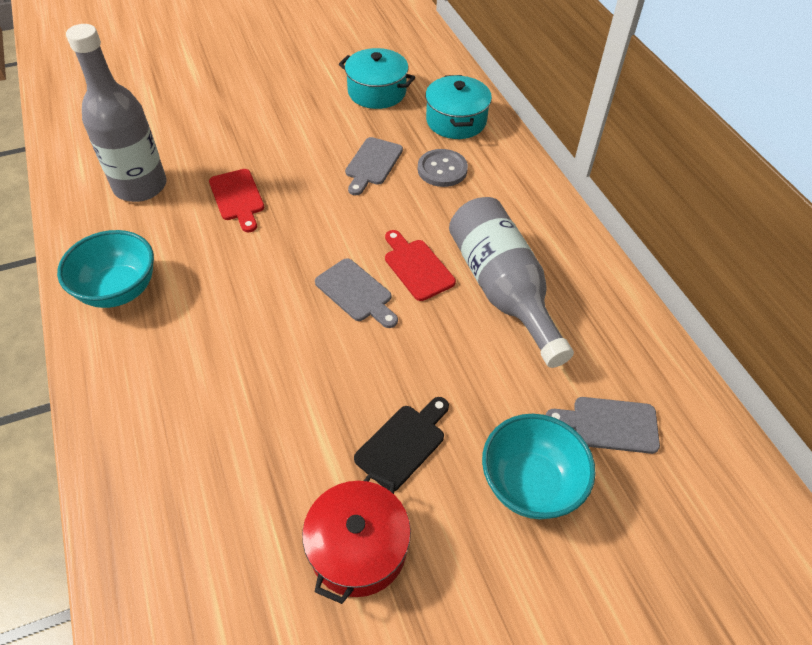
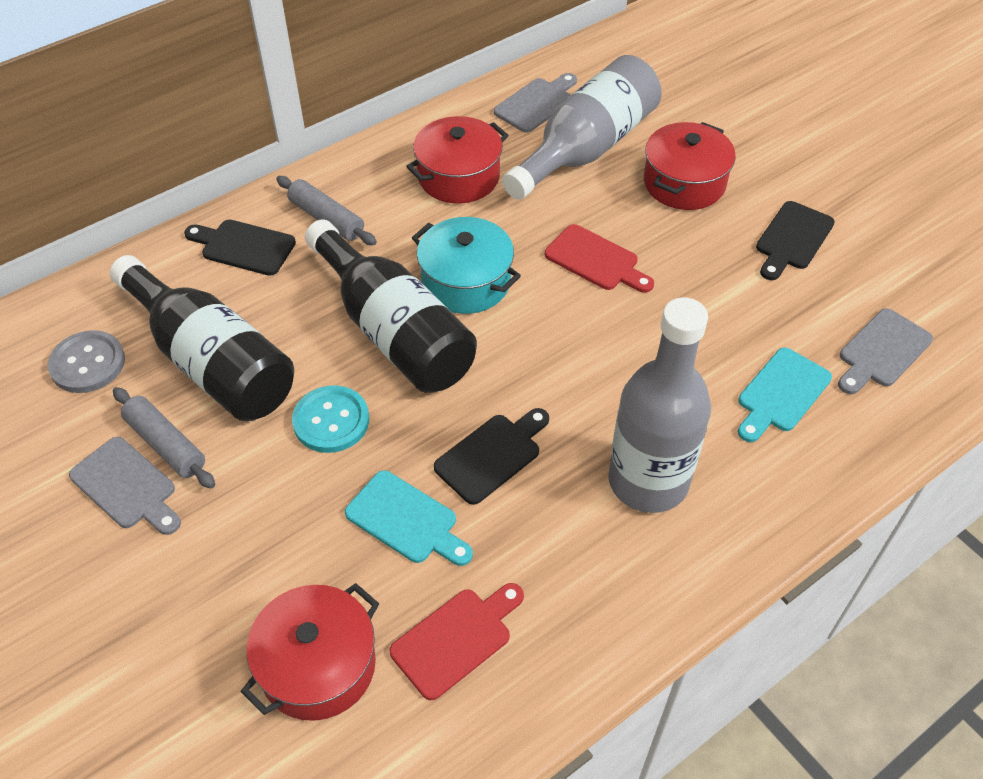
black bottle: 0 -> 2
black cutting board: 1 -> 3
grey rolling pin: 0 -> 2
red pot: 1 -> 3
turquoise bowl: 2 -> 0
turquoise button: 0 -> 1
turquoise cutting board: 0 -> 2
turquoise pot: 2 -> 1

